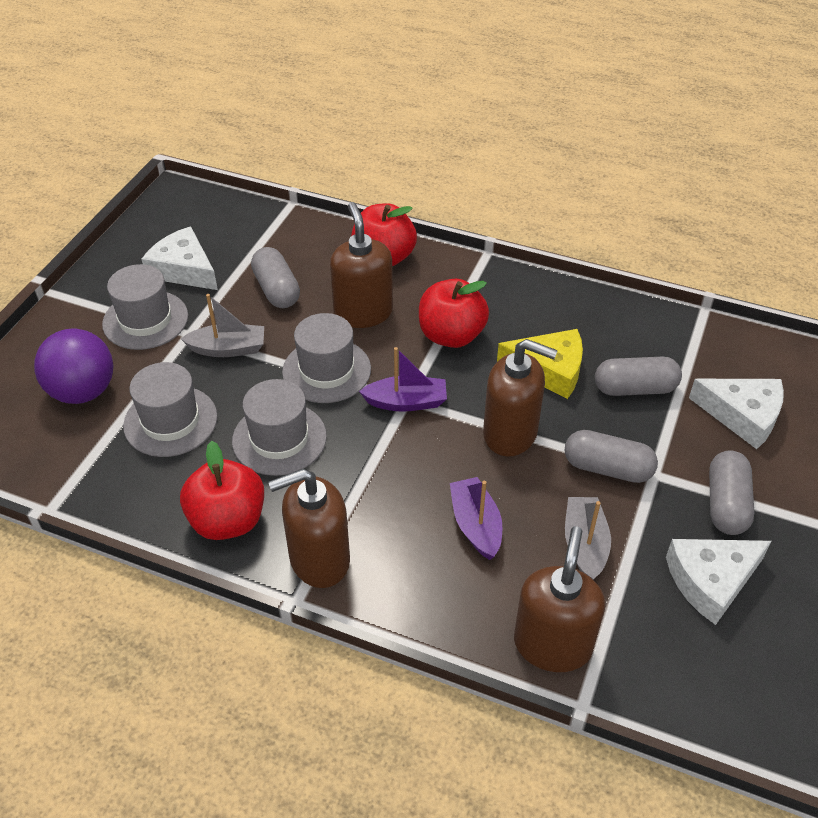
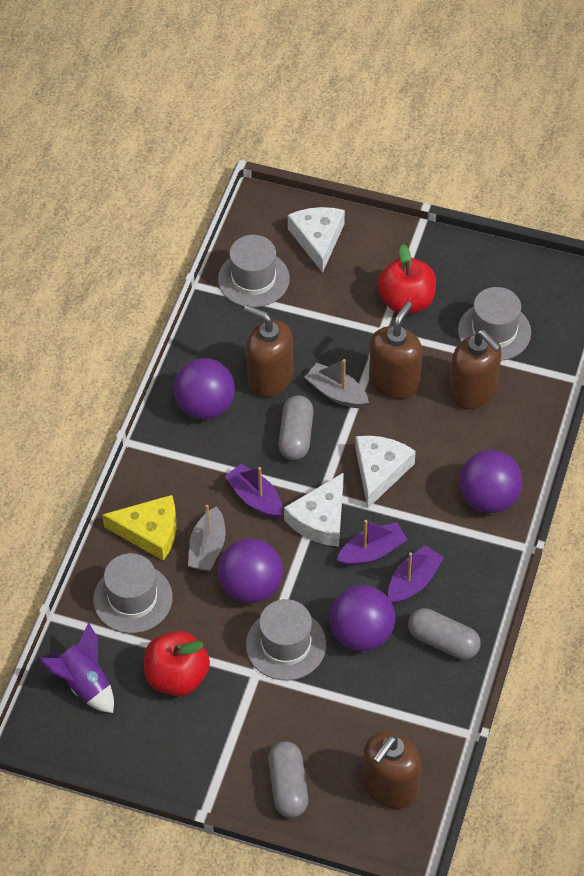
grey capsule: 4 -> 3
purple ball: 1 -> 4
purple boat: 2 -> 3
purple rocket: 0 -> 1
red apple: 3 -> 2

